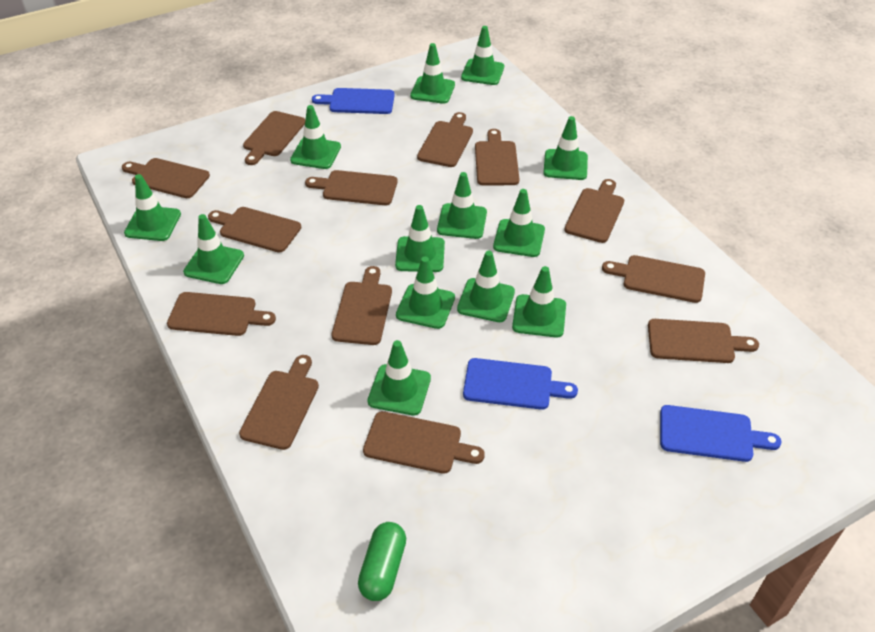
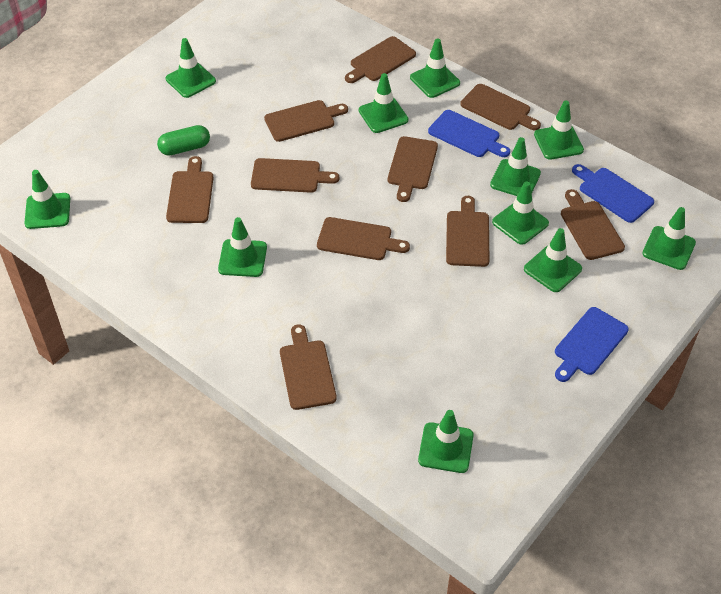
brown cutting board: 13 -> 10
green traffic cone: 13 -> 11

